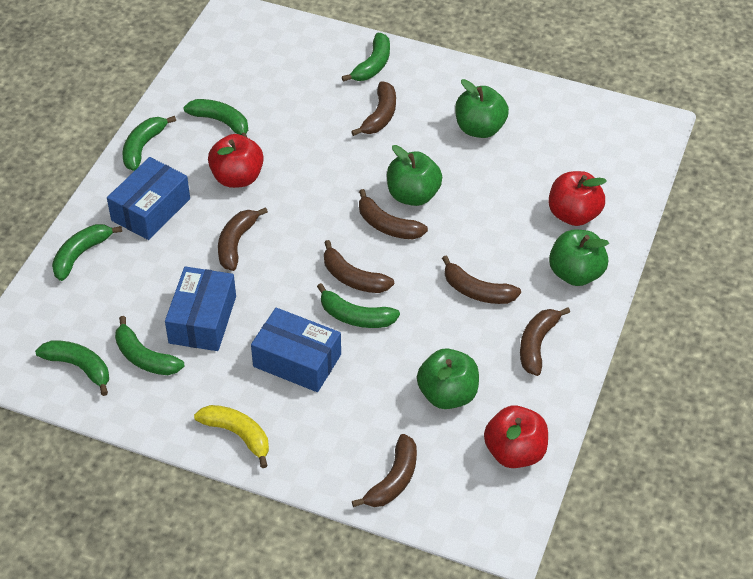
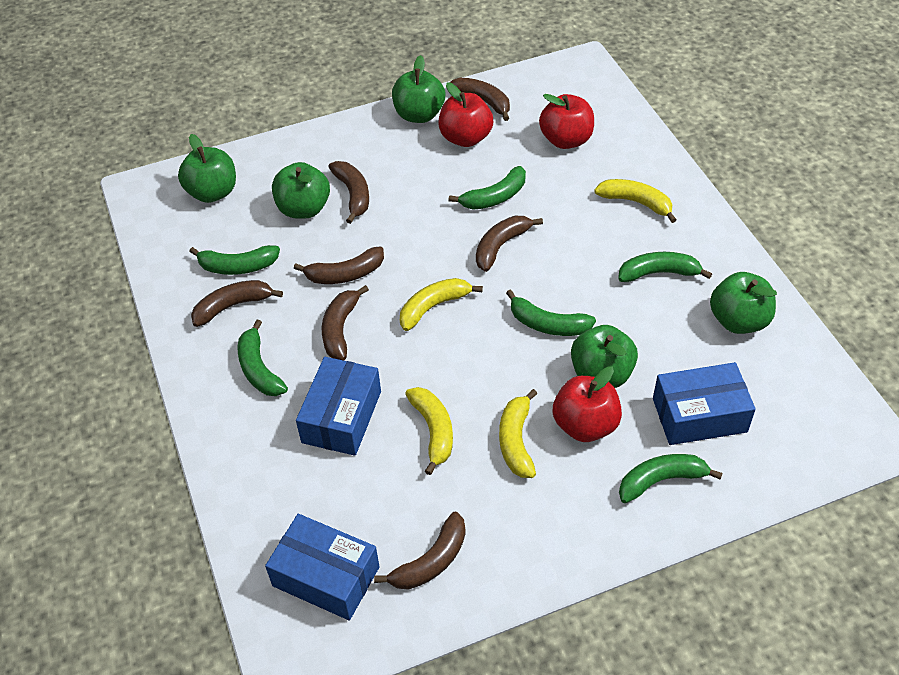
green apple: 4 -> 5
green banana: 7 -> 6
yellow banana: 1 -> 4

